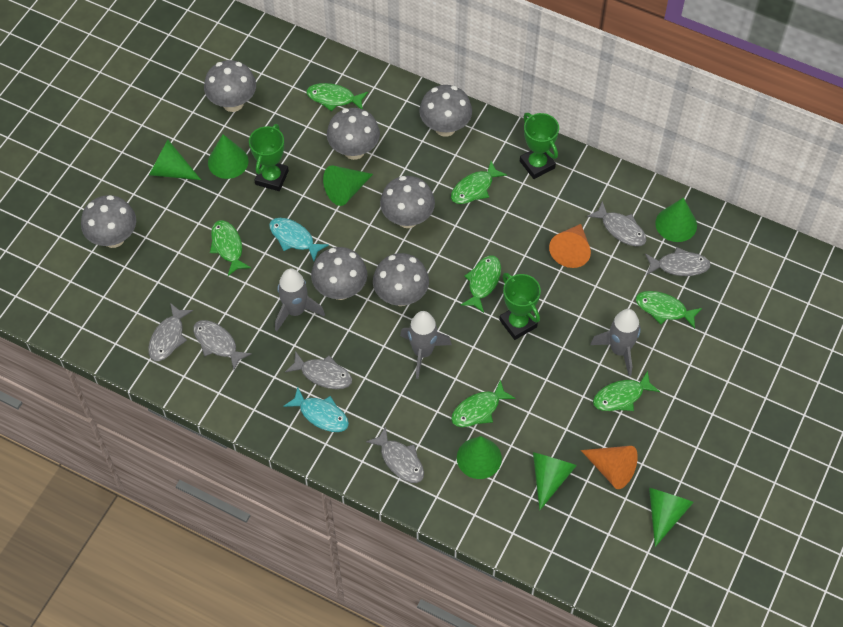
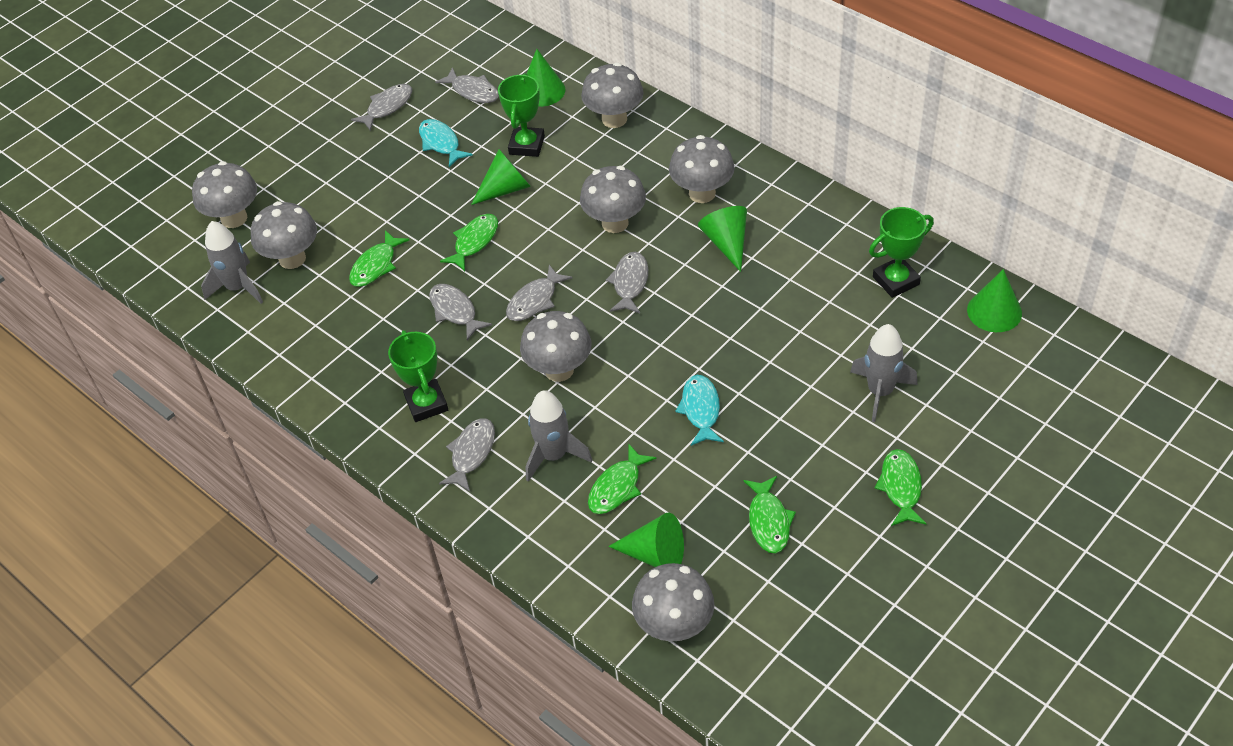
green cone: 7 -> 5
green fish: 7 -> 5
orange cone: 2 -> 0

